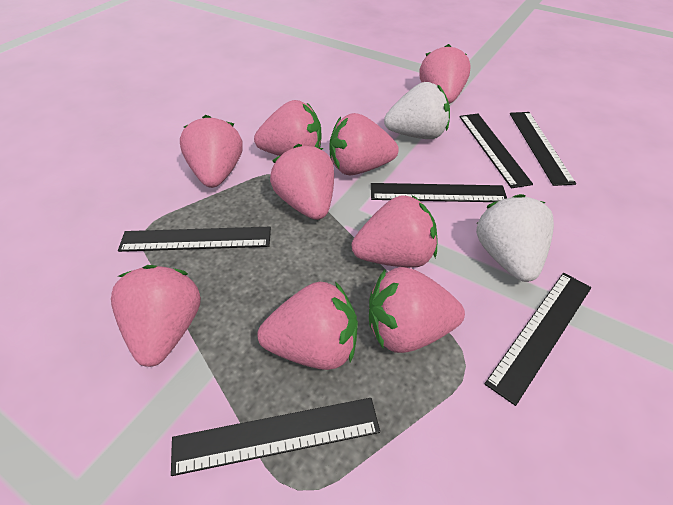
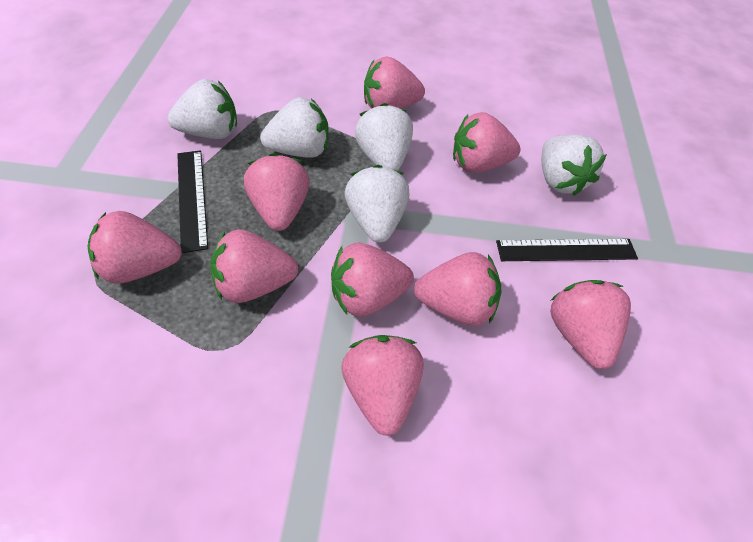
black ruler: 6 -> 2
white strawberry: 2 -> 5

